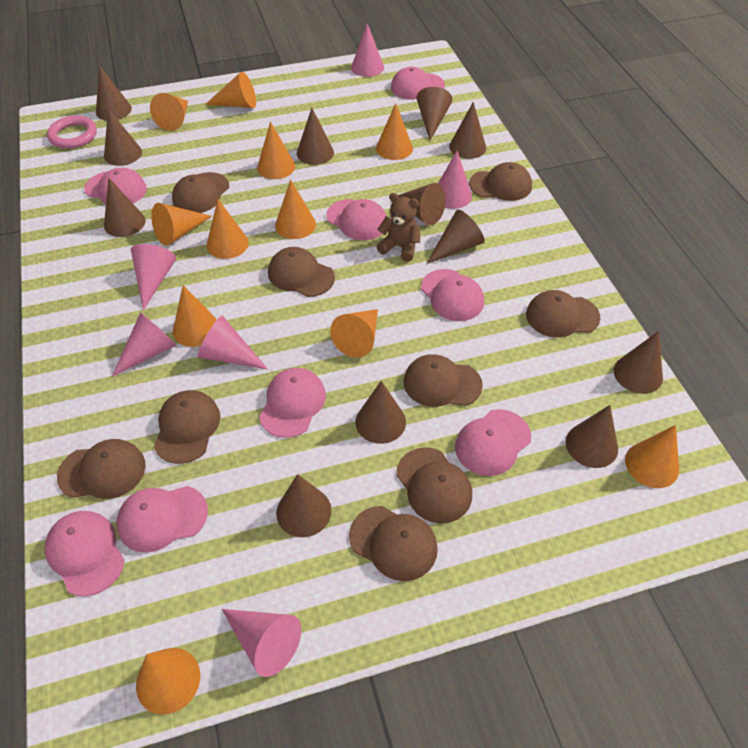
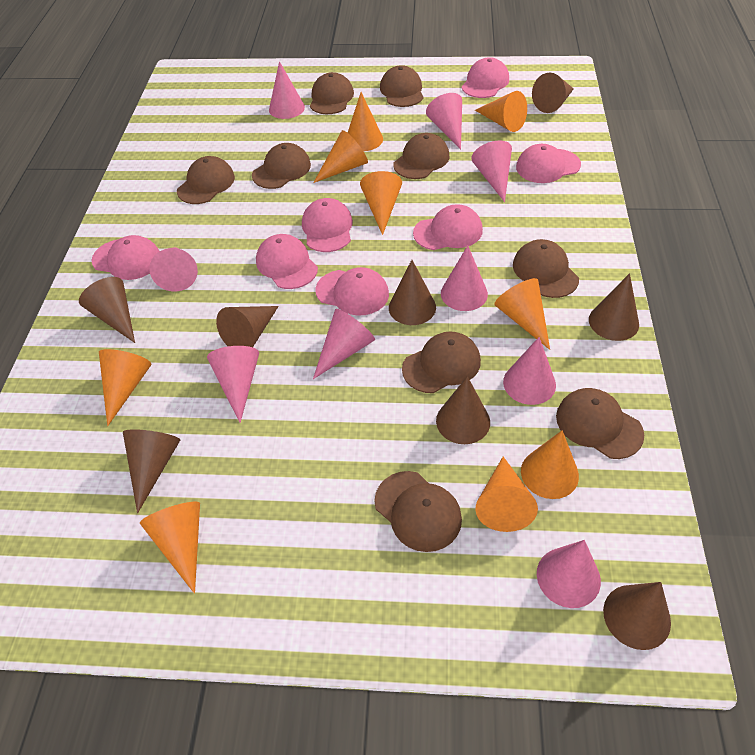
brown cone: 12 -> 8
brown teddy bear: 1 -> 0
orange cone: 11 -> 9
pink cap: 8 -> 7
pink cone: 6 -> 9
pink ring: 1 -> 0

